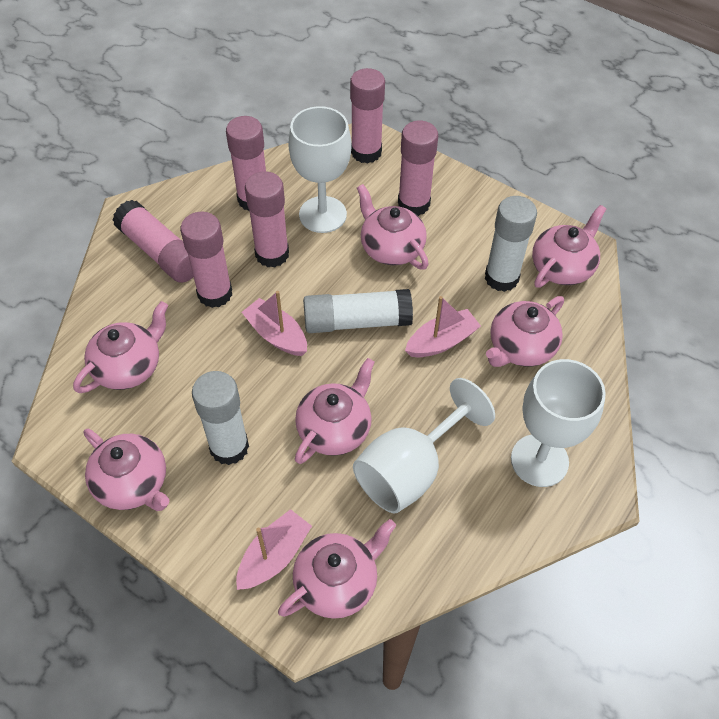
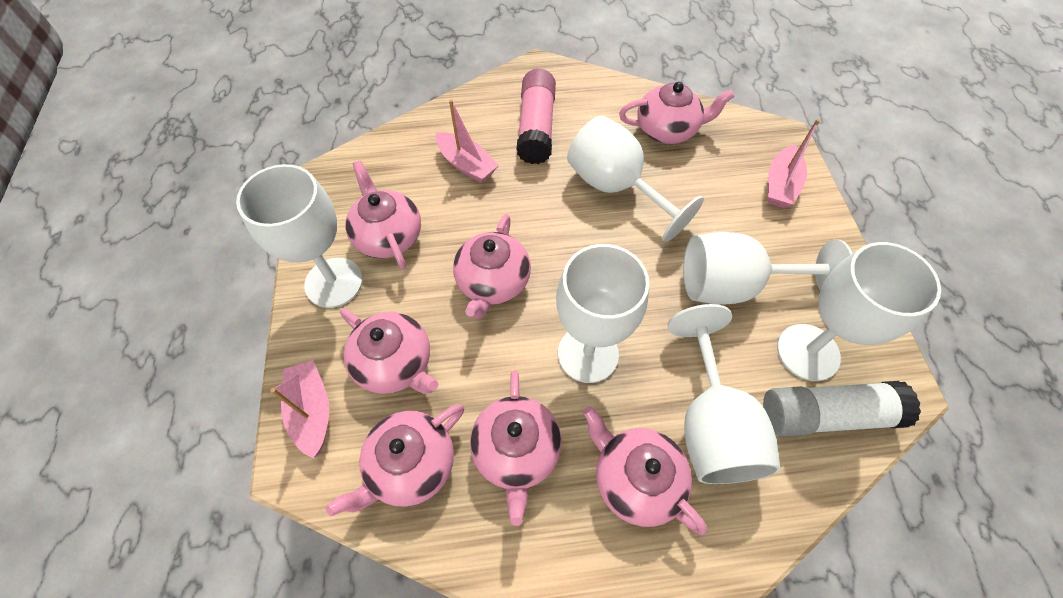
pink glue stick: 6 -> 1
white glue stick: 3 -> 1
white goblet: 3 -> 6

